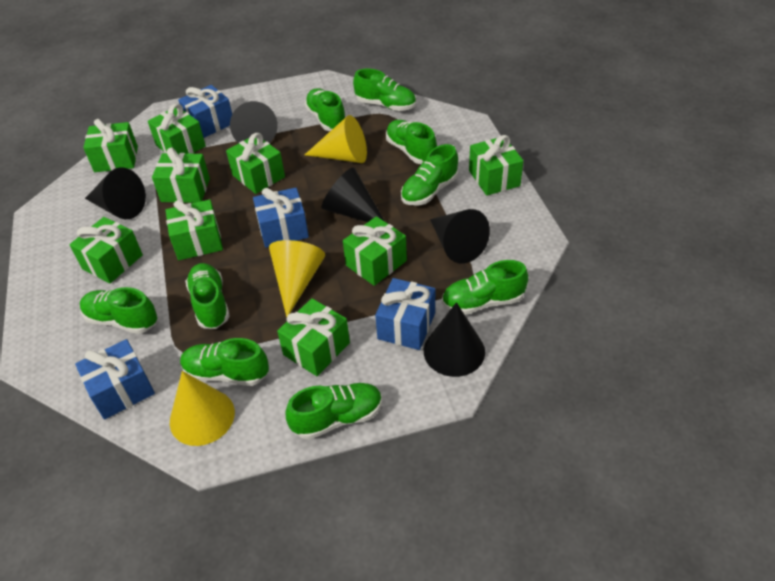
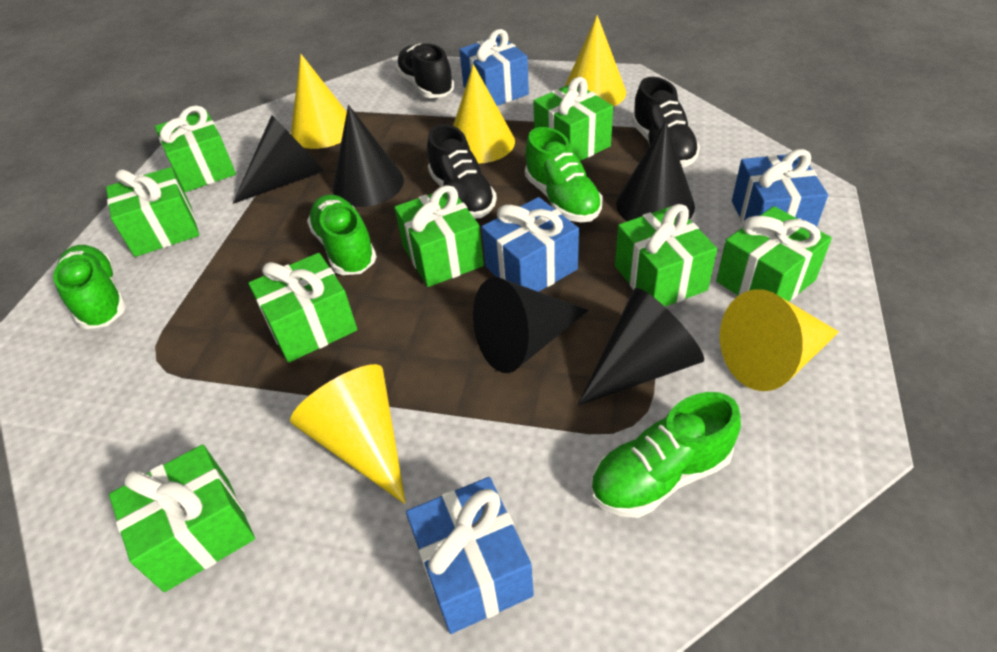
black shoe: 0 -> 3
green gift: 9 -> 8
green shoe: 9 -> 4
yellow cone: 3 -> 5

